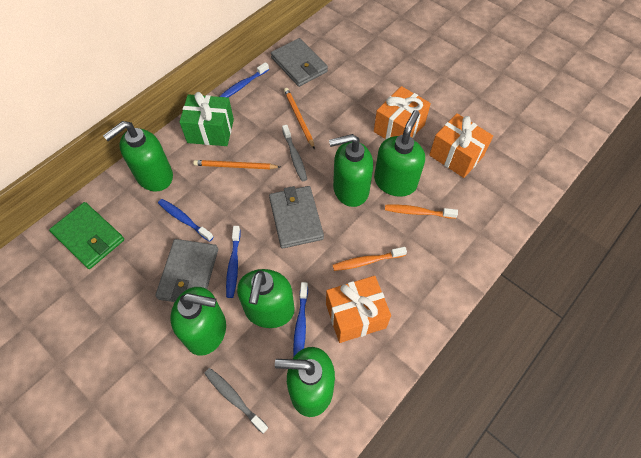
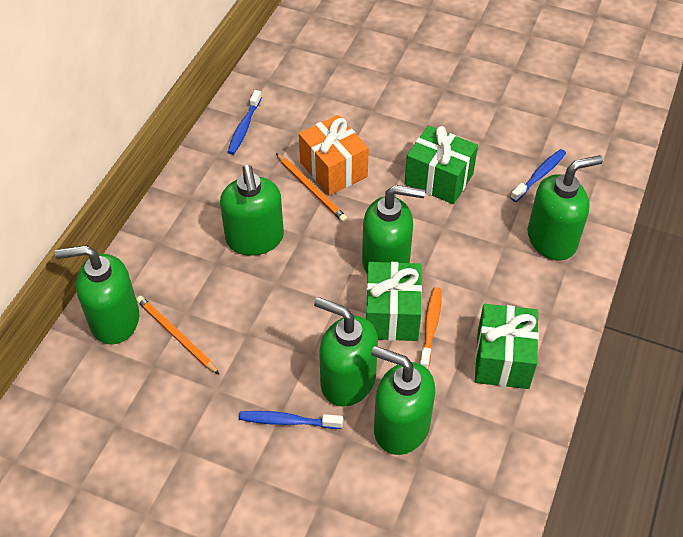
blue toothbrush: 4 -> 3
green gift: 1 -> 3
green wallet: 1 -> 0
grey toothbrush: 2 -> 0
grey wallet: 3 -> 0
orange gift: 3 -> 1
orange toothbrush: 2 -> 1

